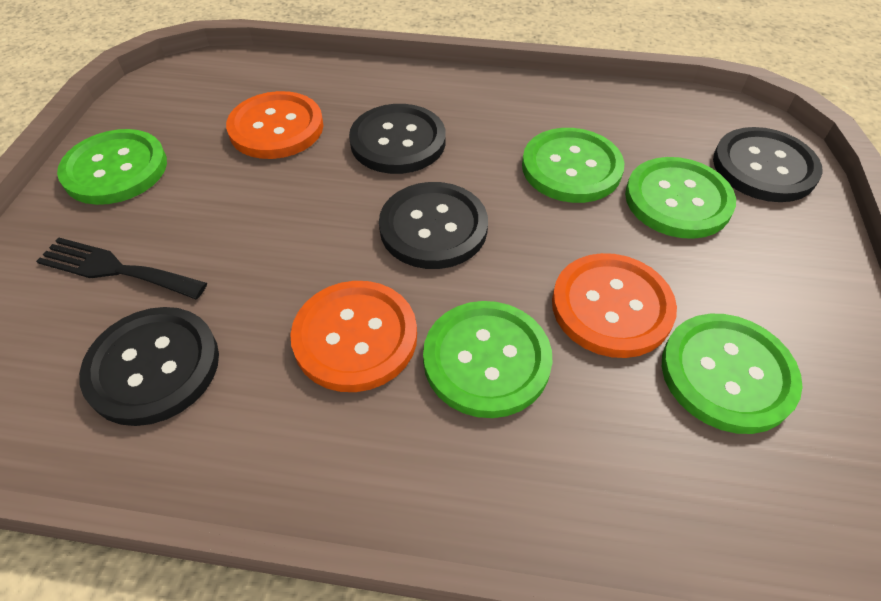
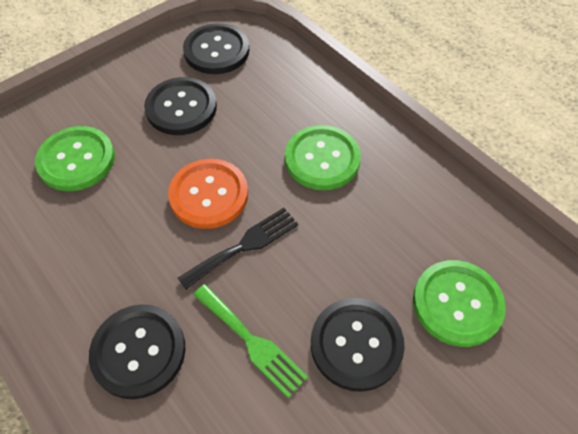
green button: 5 -> 3
green fork: 0 -> 1
orange button: 3 -> 1

